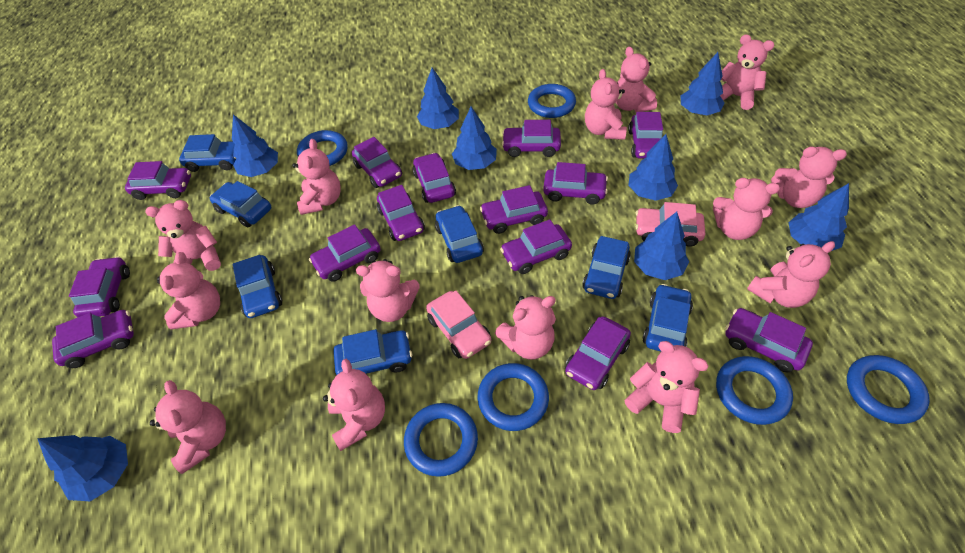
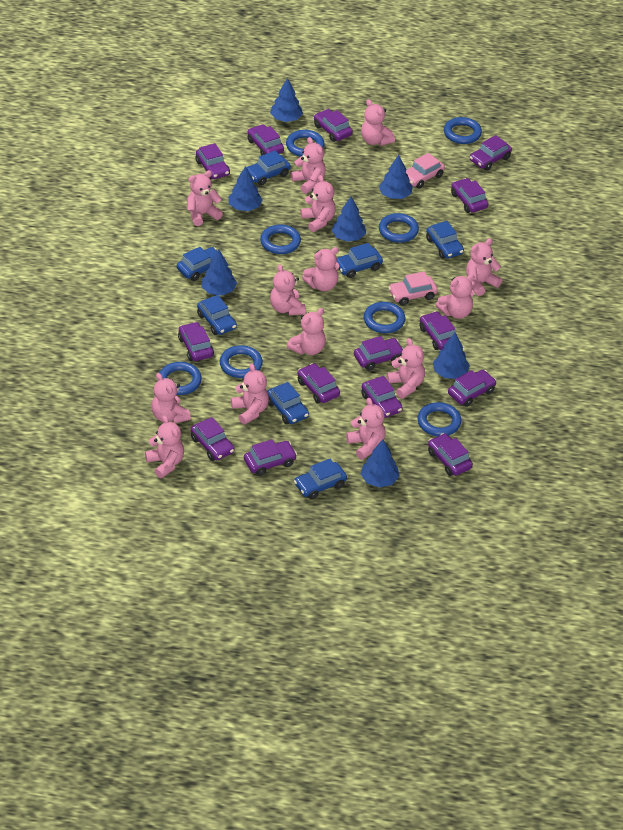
blue ring: 6 -> 8
blue tree: 8 -> 7

